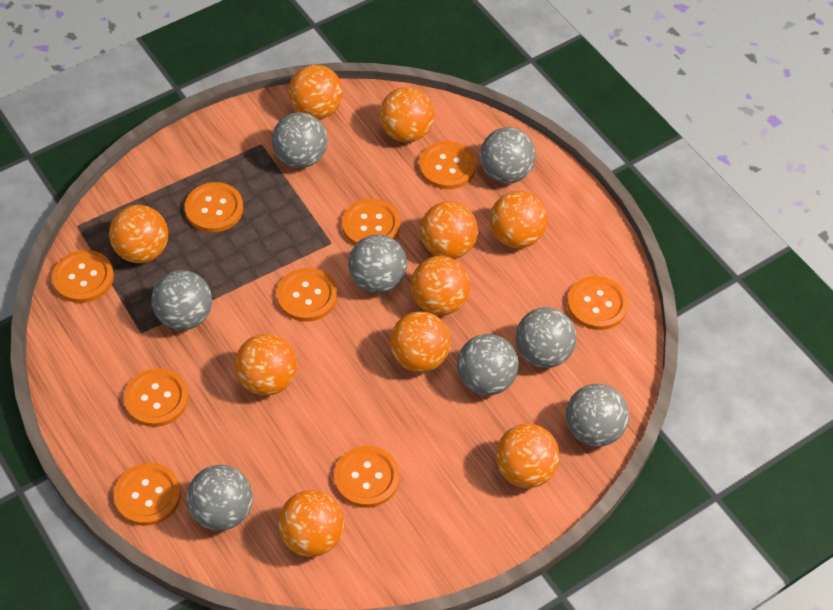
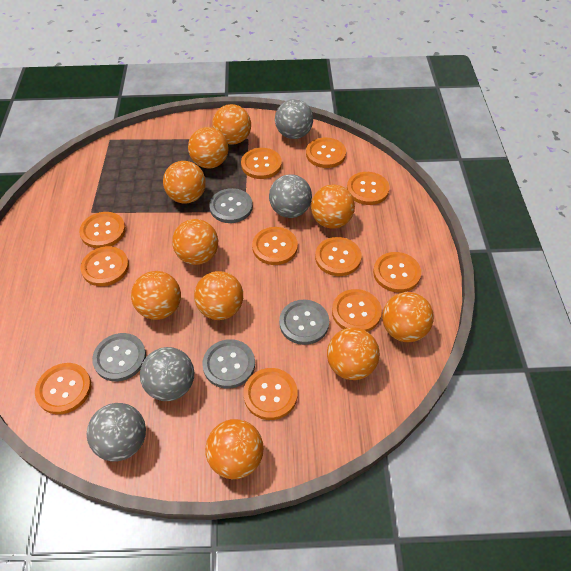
grey ball: 8 -> 4
grey button: 0 -> 4
orange button: 9 -> 11

